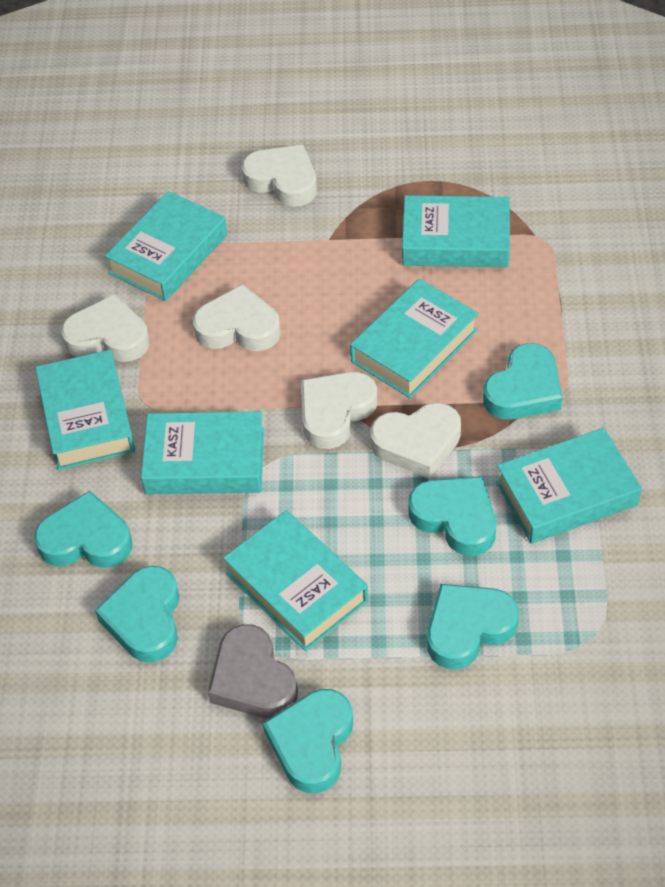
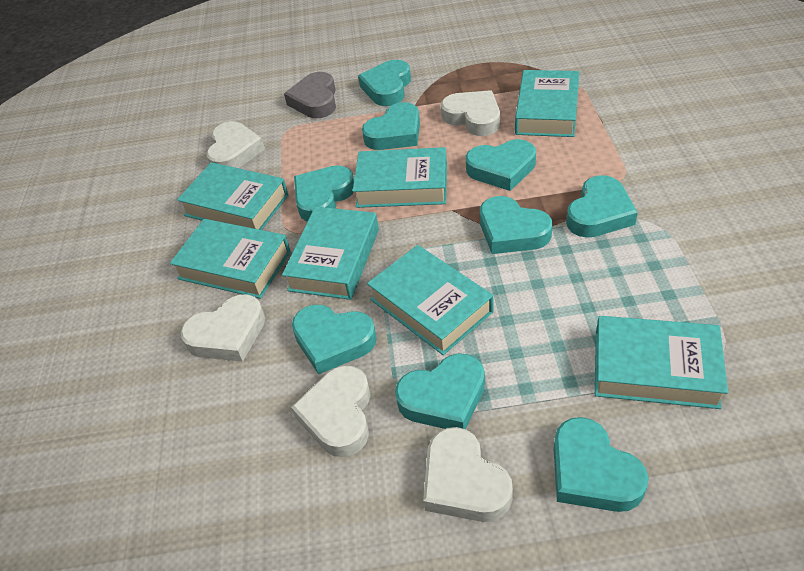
turquoise heart: 6 -> 9

